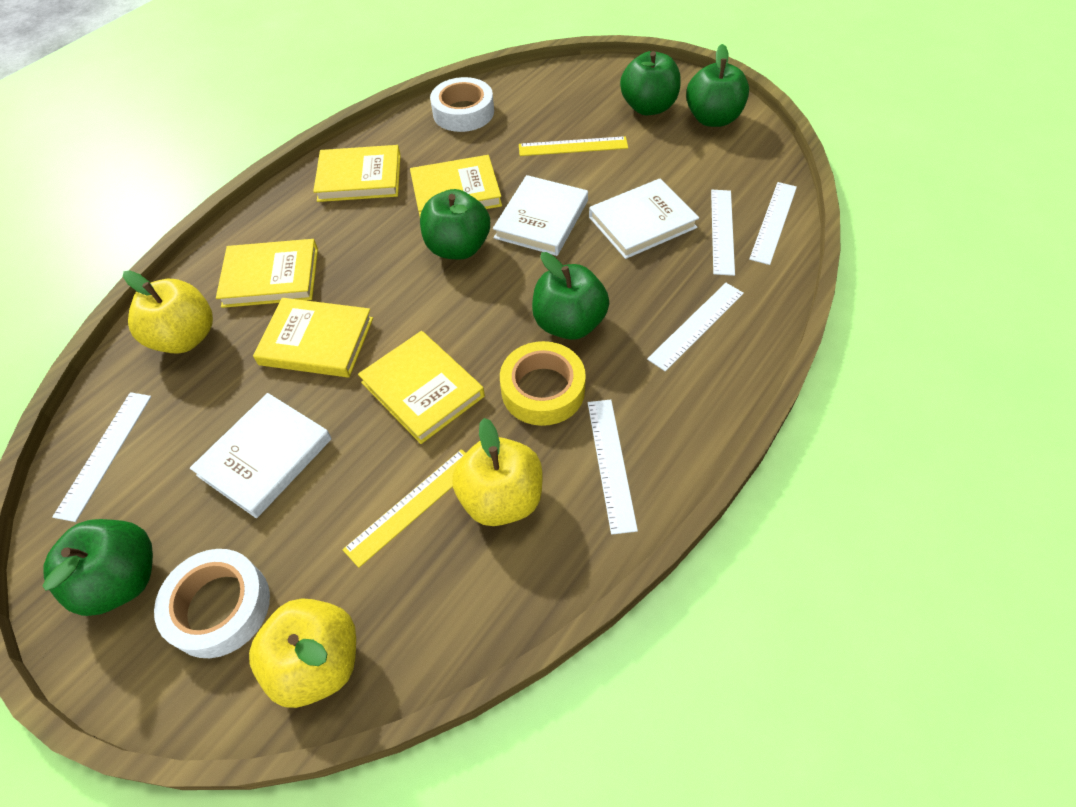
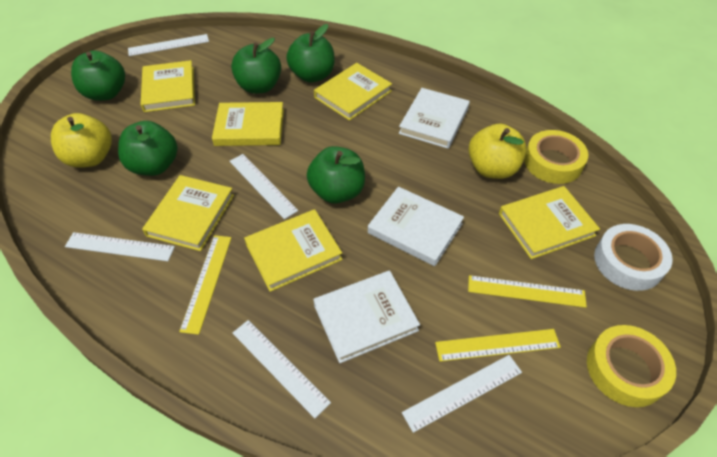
white tape: 2 -> 1
yellow apple: 3 -> 2
yellow book: 5 -> 6
yellow ruler: 2 -> 3
yellow tape: 1 -> 2

